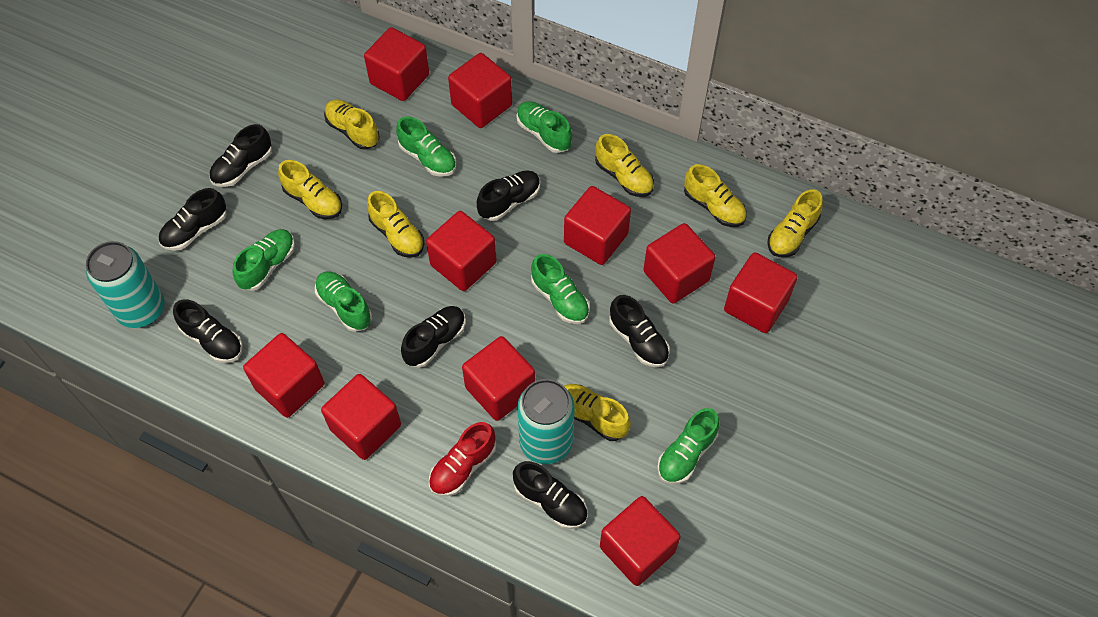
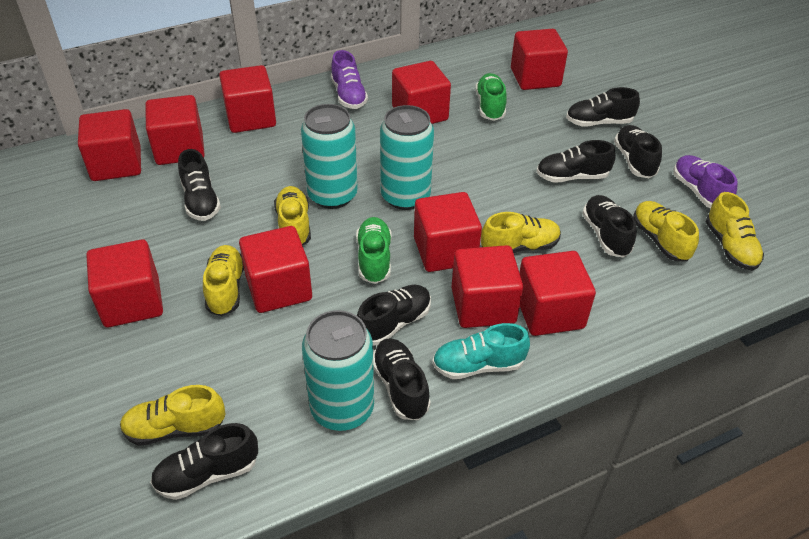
black shoe: 7 -> 8
green shoe: 6 -> 2
purple shoe: 0 -> 2
red shoe: 1 -> 0
turquoise can: 2 -> 3
turquoise shoe: 0 -> 1
yellow shoe: 7 -> 6

